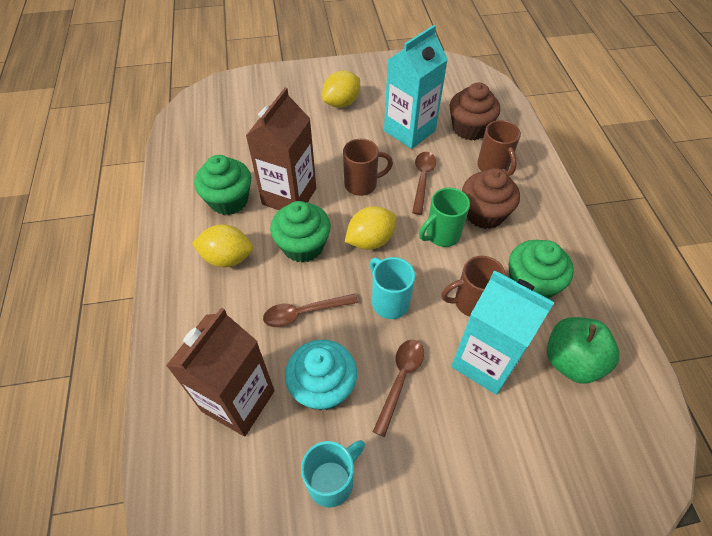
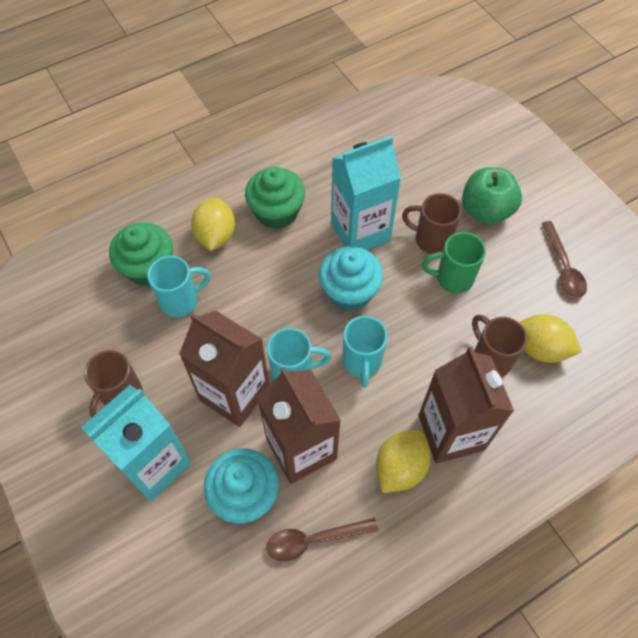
brown carton: 2 -> 3
brown cupcake: 2 -> 0
brown spoon: 3 -> 2
green cupcake: 3 -> 2
turquoise cupcake: 1 -> 2
turquoise mug: 2 -> 3

